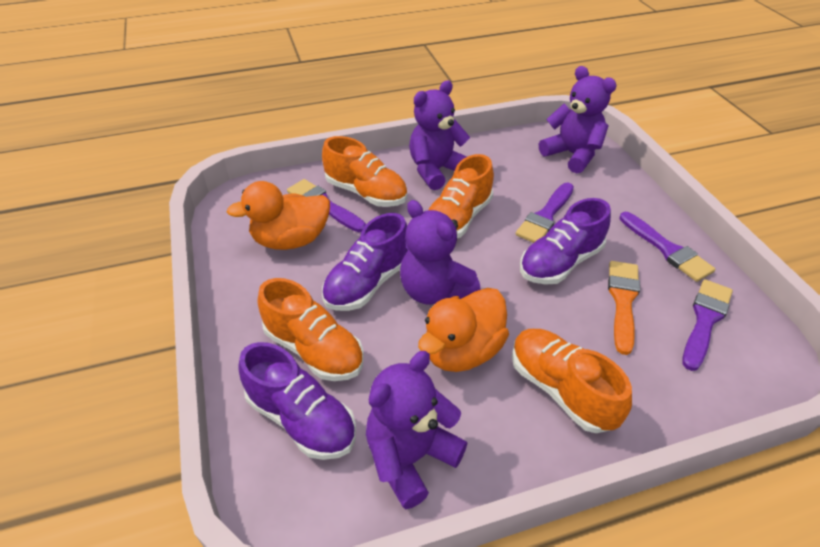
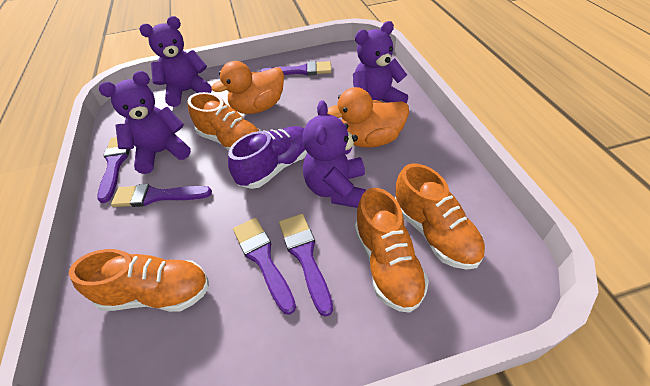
orange brush: 1 -> 0
purple brush: 4 -> 5
purple shoe: 3 -> 1

